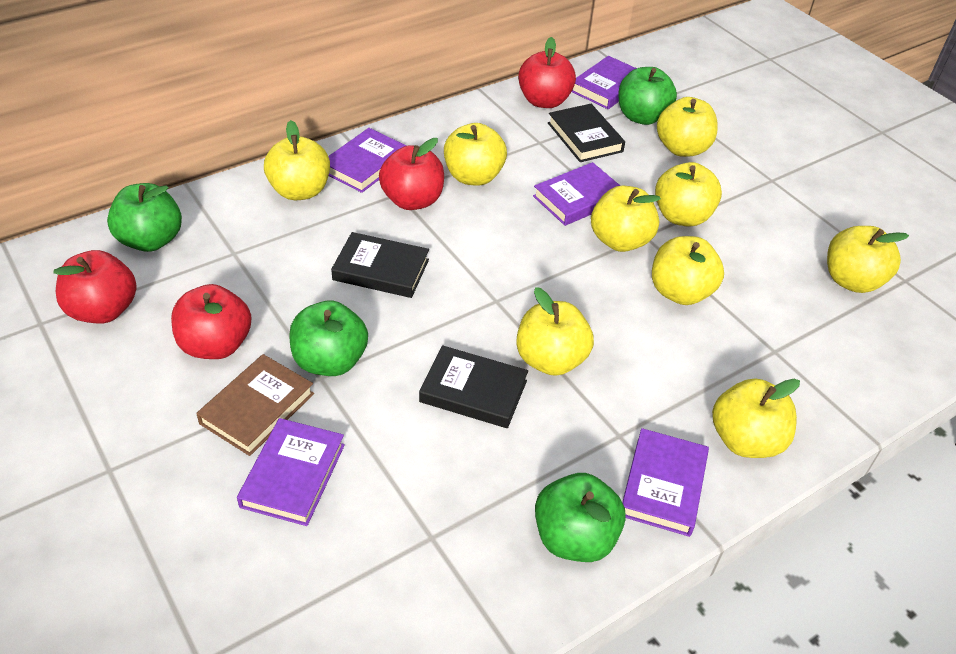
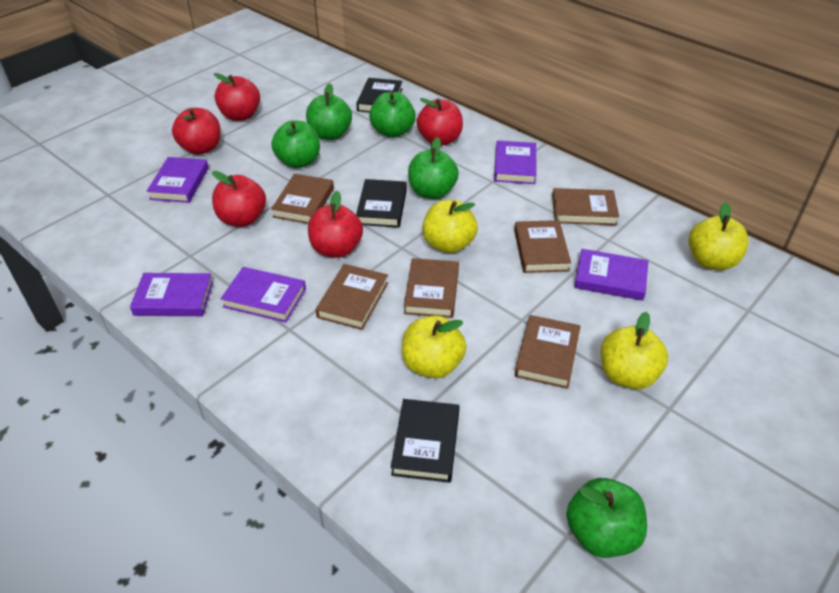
brown book: 1 -> 6
green apple: 4 -> 5
red apple: 4 -> 5
yellow apple: 9 -> 4

